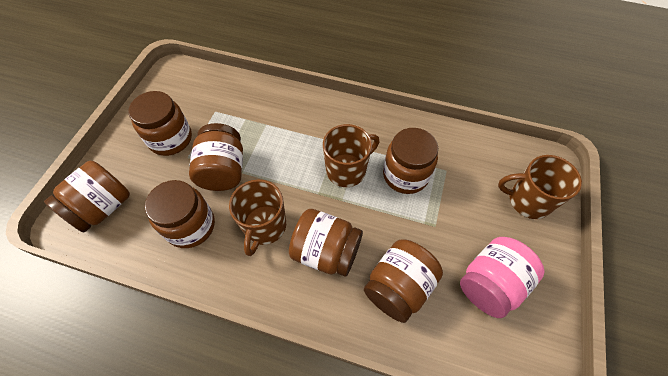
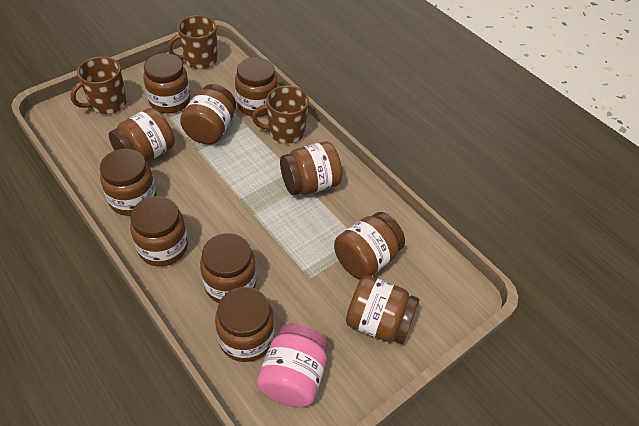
brown jar: 7 -> 11

